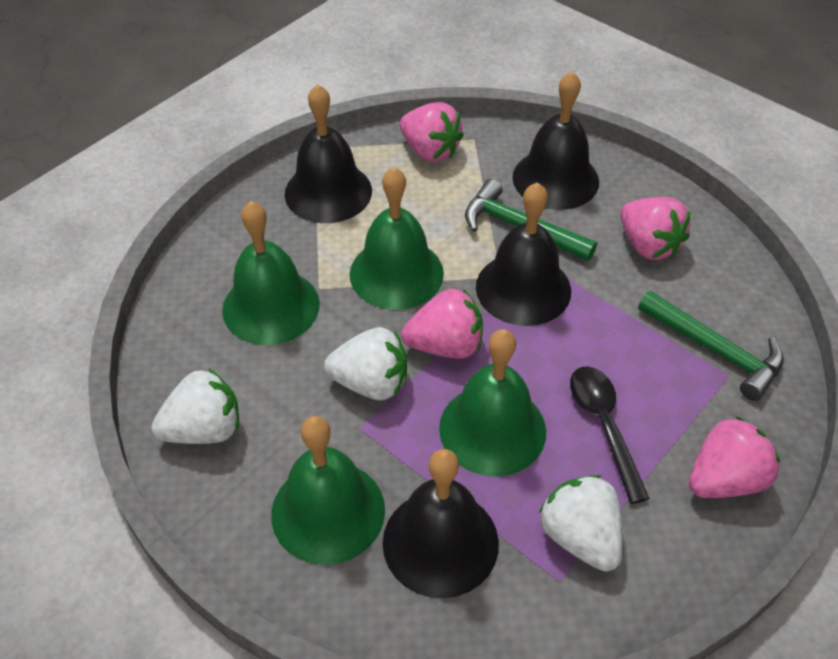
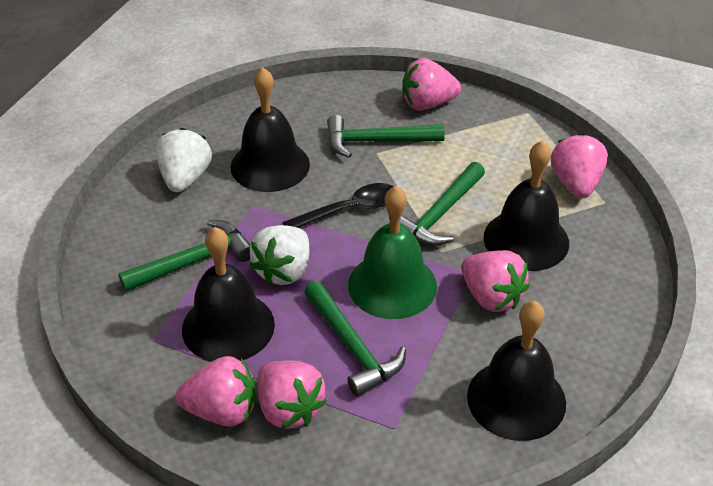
green bell: 4 -> 1
green hammer: 2 -> 4
pink strawberry: 4 -> 5
white strawberry: 3 -> 2

